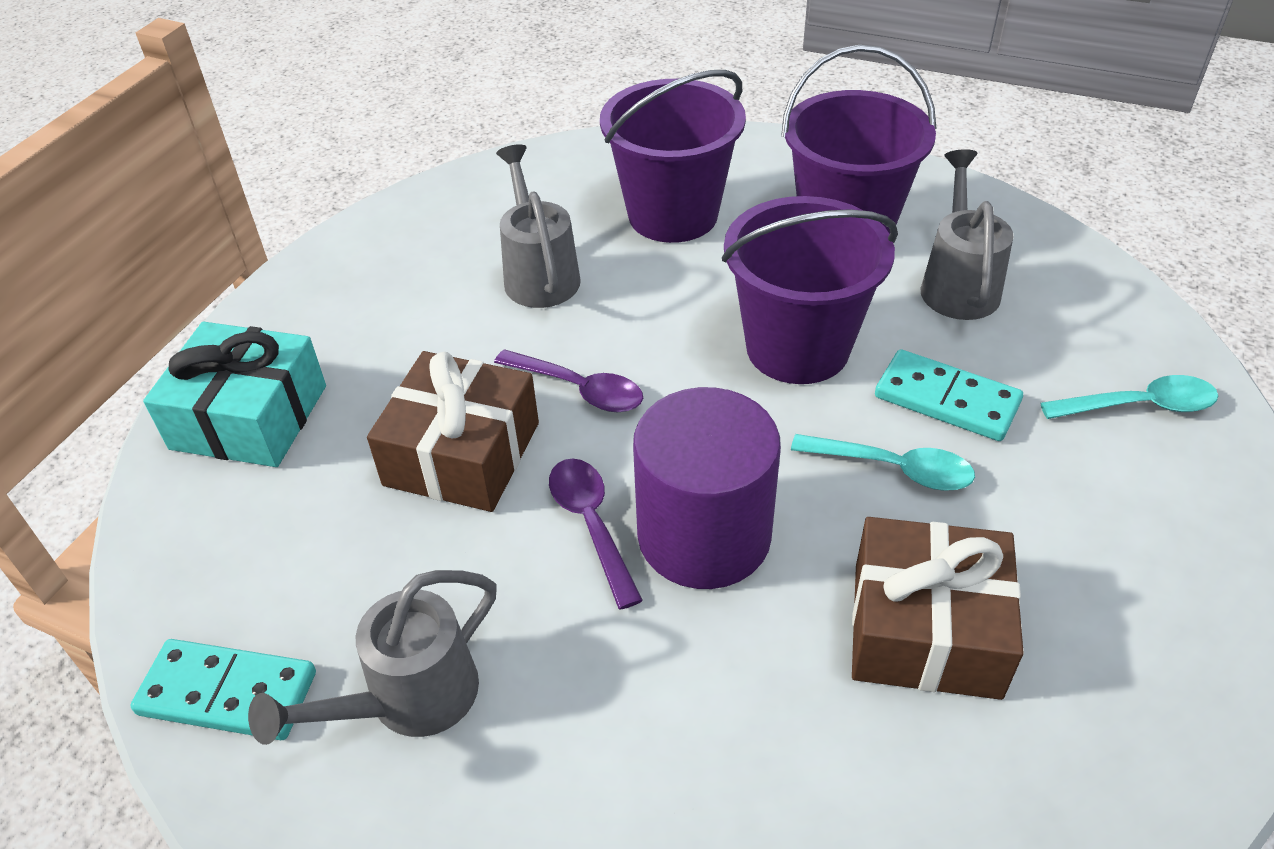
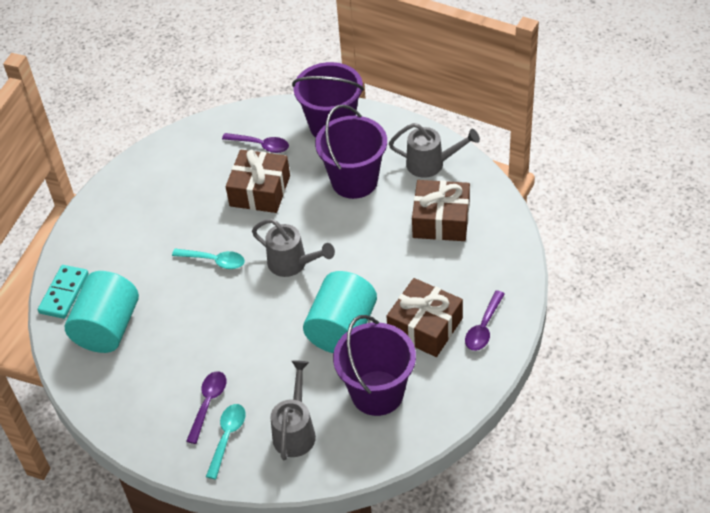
brown gift: 2 -> 3
purple cylinder: 1 -> 0
purple spoon: 2 -> 3
turquoise cylinder: 0 -> 2
turquoise domino: 2 -> 1
turquoise gift: 1 -> 0

